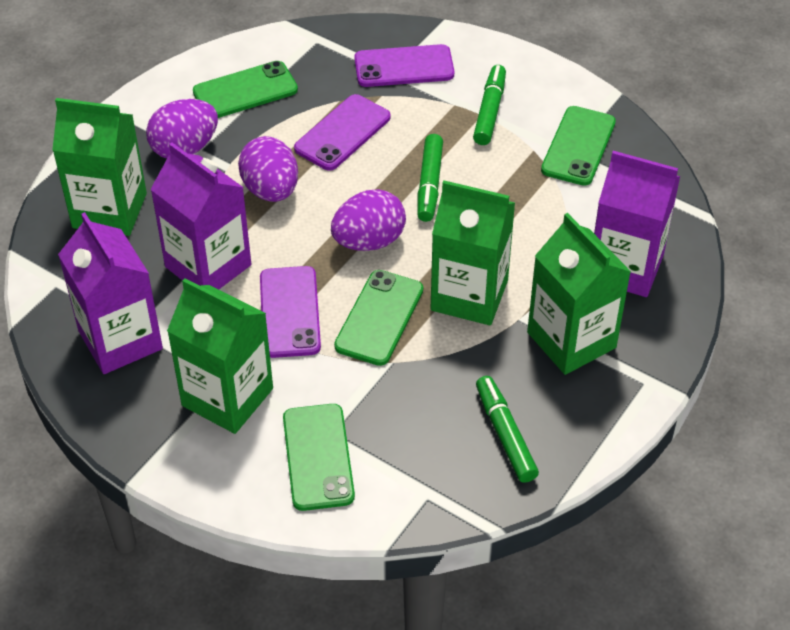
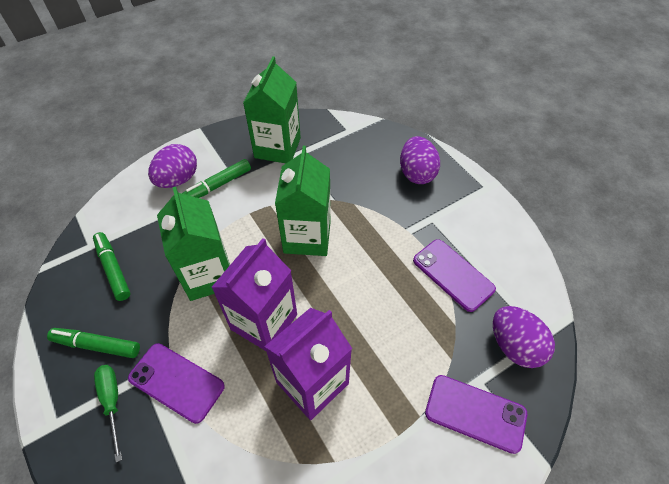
green carton: 4 -> 3
green phone: 4 -> 0
green screwdriver: 0 -> 1
purple carton: 3 -> 2

